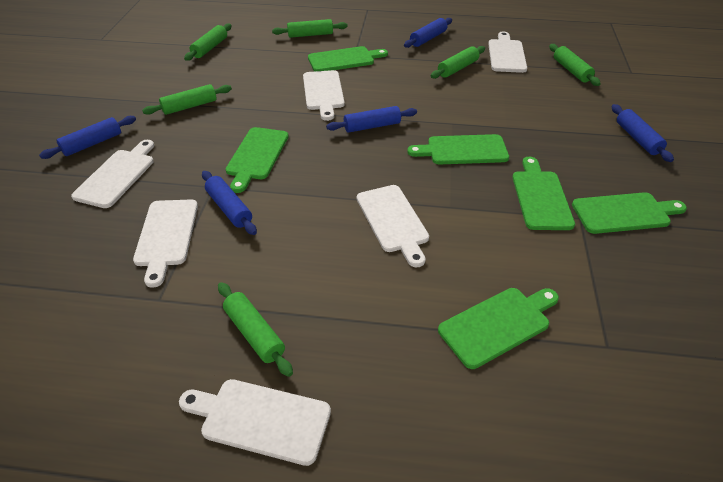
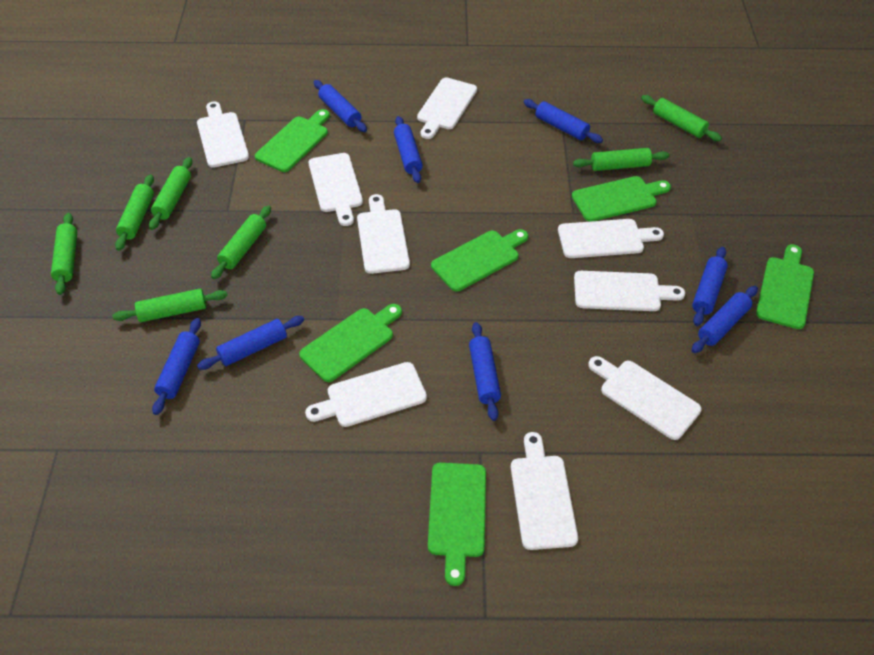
blue rolling pin: 5 -> 8
green rolling pin: 6 -> 7
white cutting board: 6 -> 9

